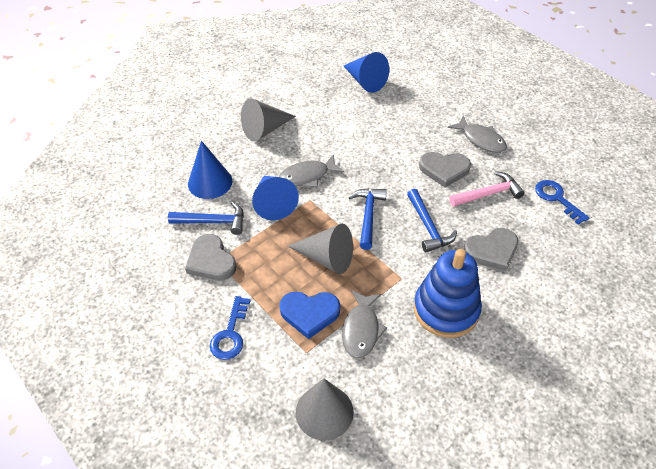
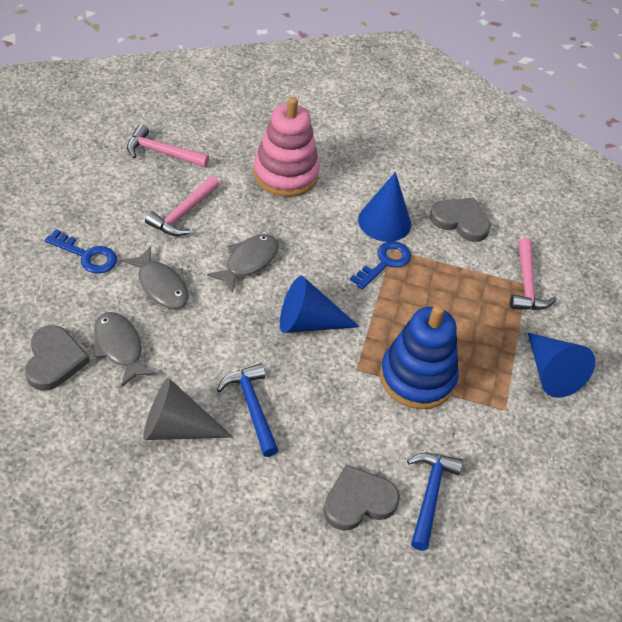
blue hammer: 3 -> 2
blue heart: 1 -> 0
grey cone: 3 -> 1
pink hammer: 1 -> 3
pink stacking toy: 0 -> 1

